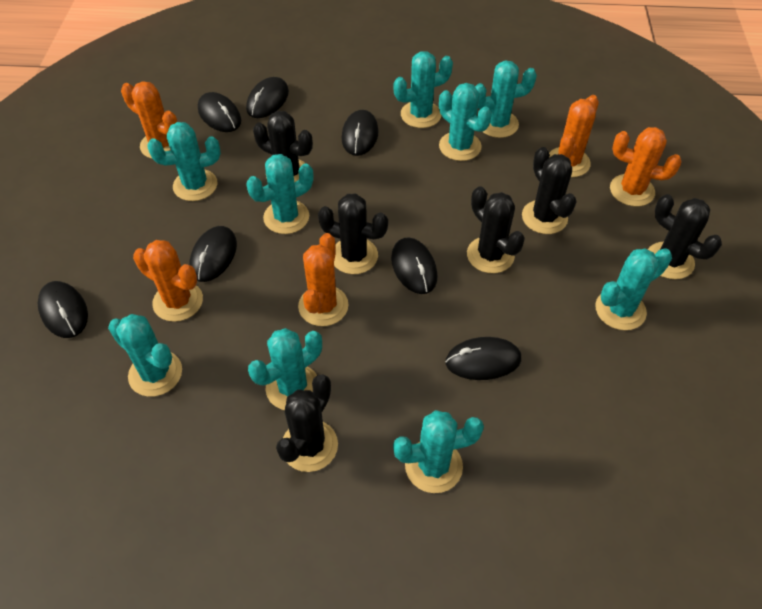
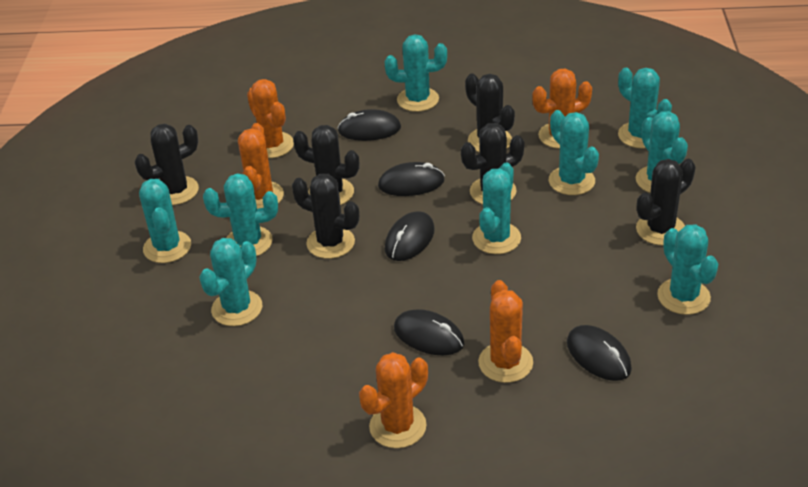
black mouse: 7 -> 5

